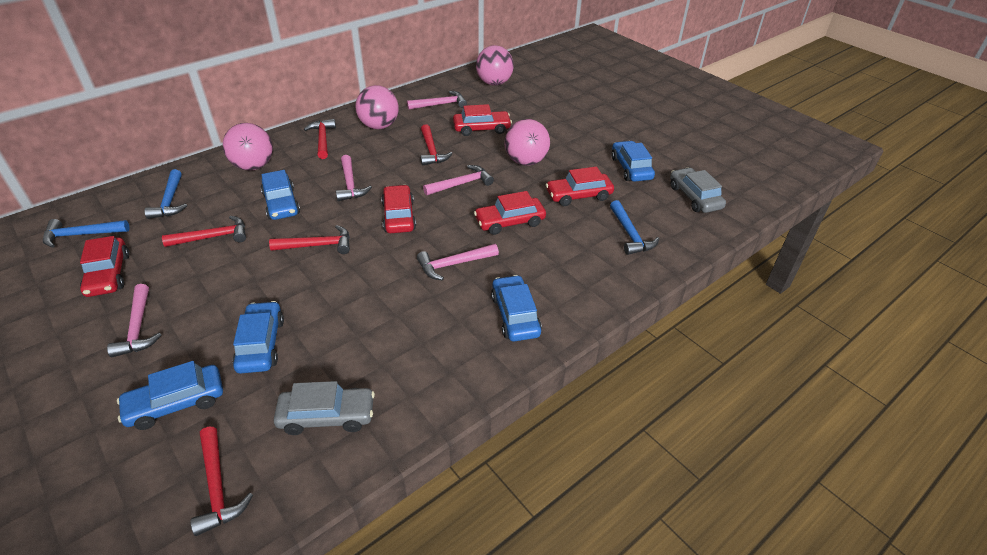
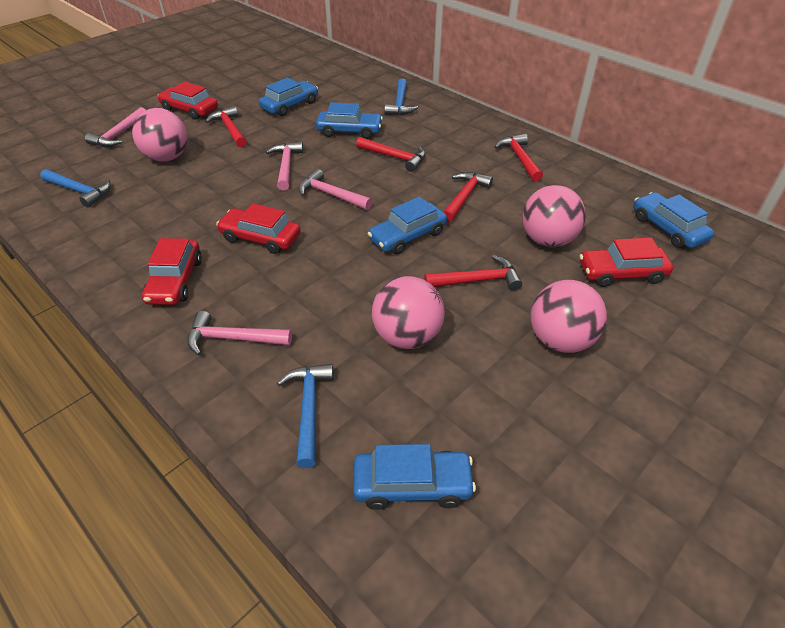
grey car: 2 -> 0
pink hammer: 5 -> 4
red car: 5 -> 4

